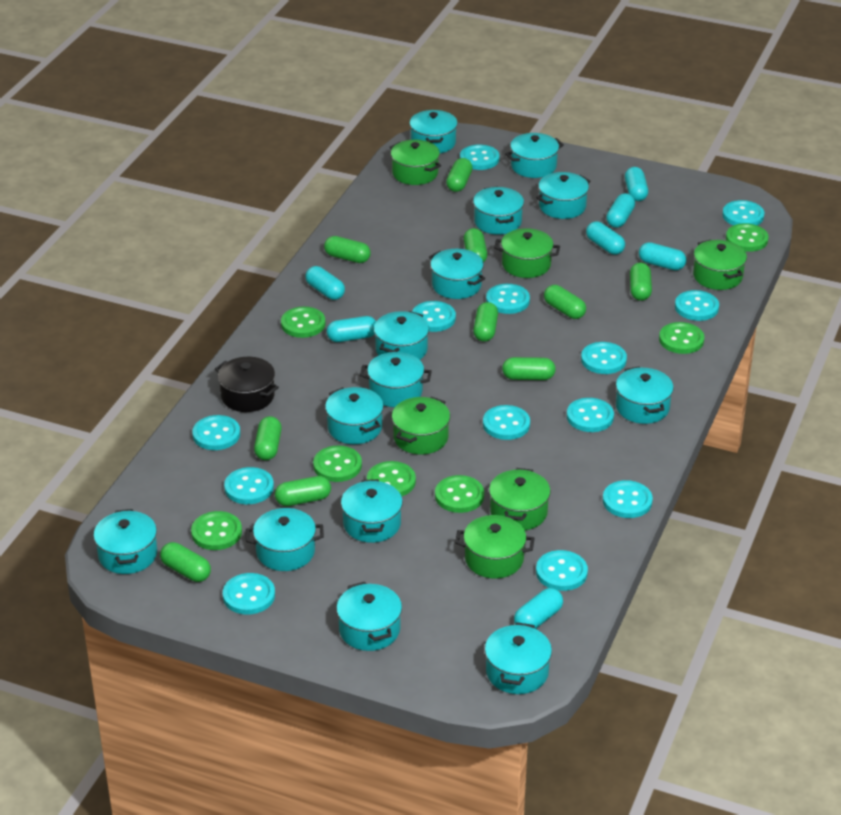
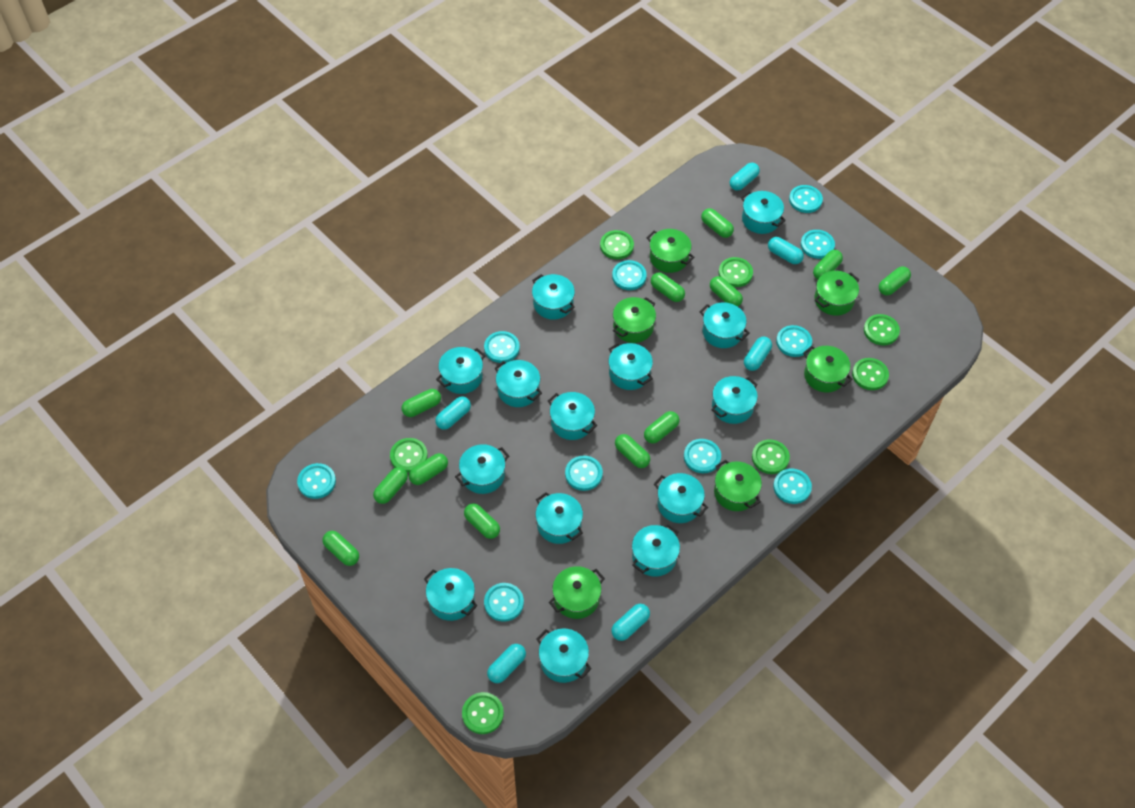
black pot: 1 -> 0
green capsule: 10 -> 12
turquoise button: 13 -> 10
turquoise capsule: 7 -> 6

